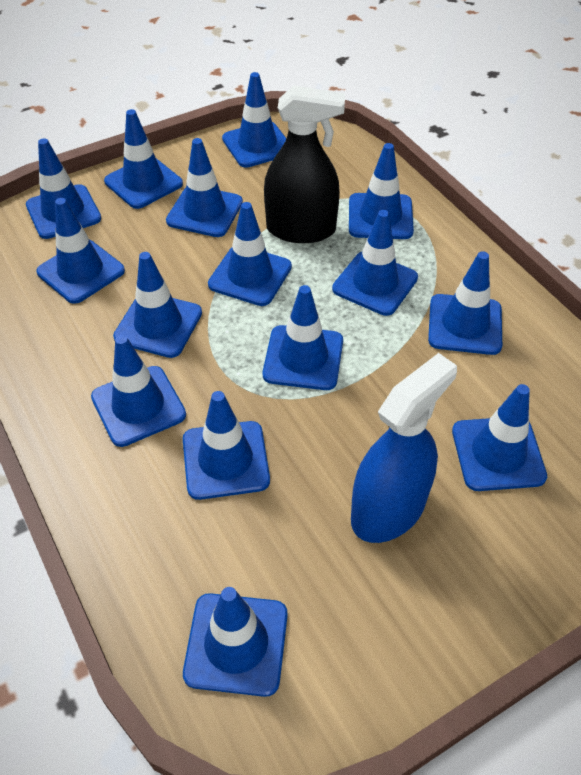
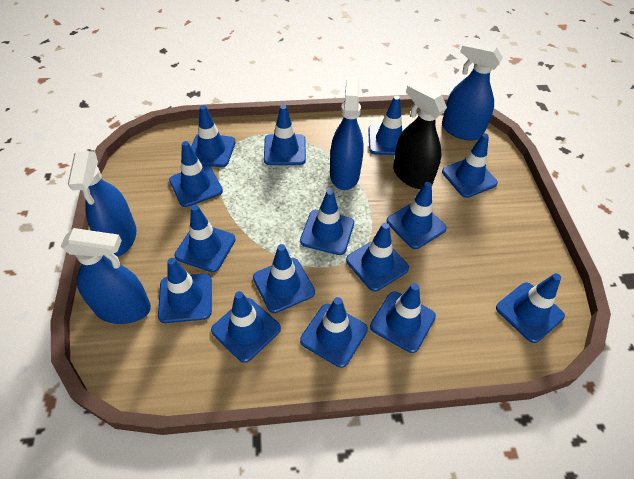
blue spray bottle: 1 -> 4

